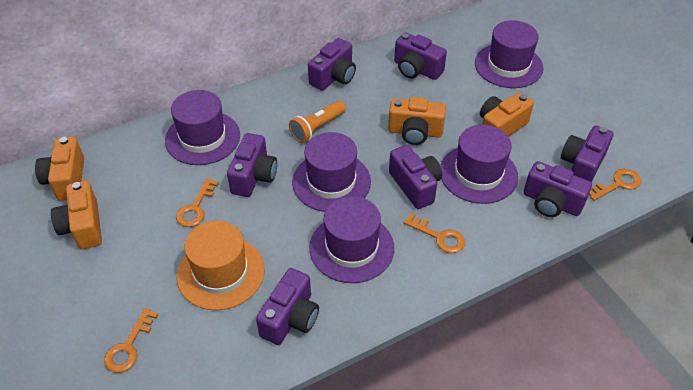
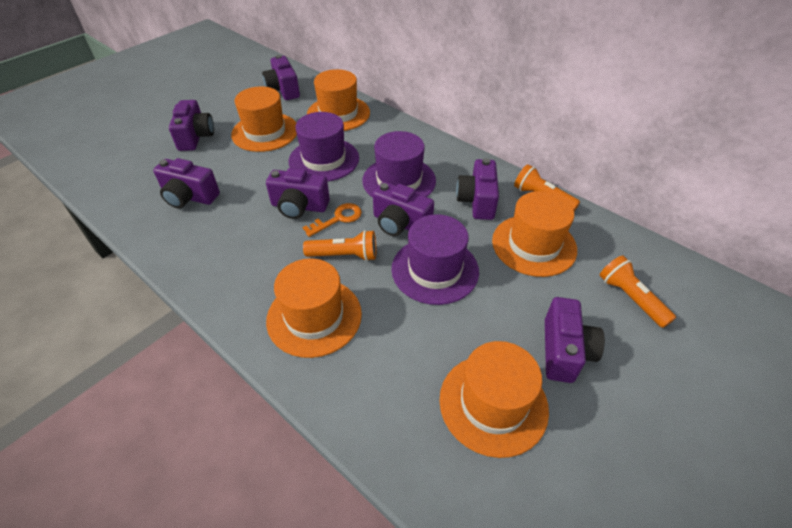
orange camera: 4 -> 0
orange flashlight: 1 -> 3
orange hat: 1 -> 5
orange key: 4 -> 1
purple hat: 5 -> 3

